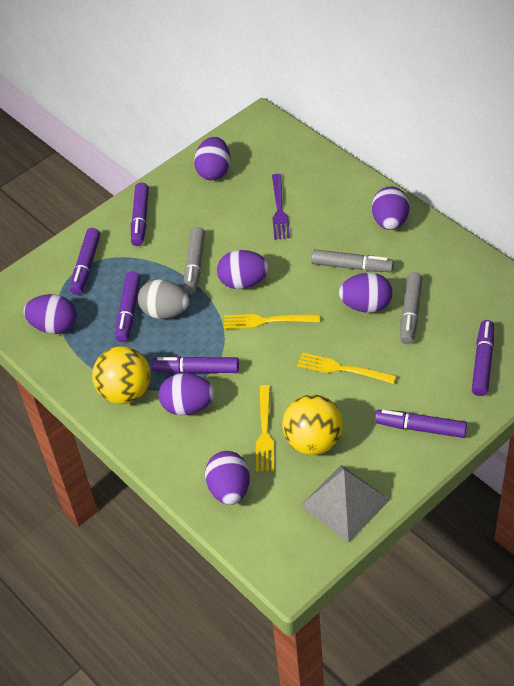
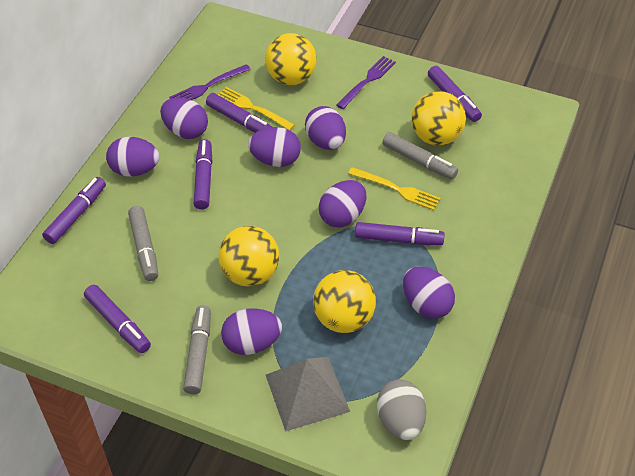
purple fork: 1 -> 2
yellow ball: 2 -> 4
yellow fork: 3 -> 2

